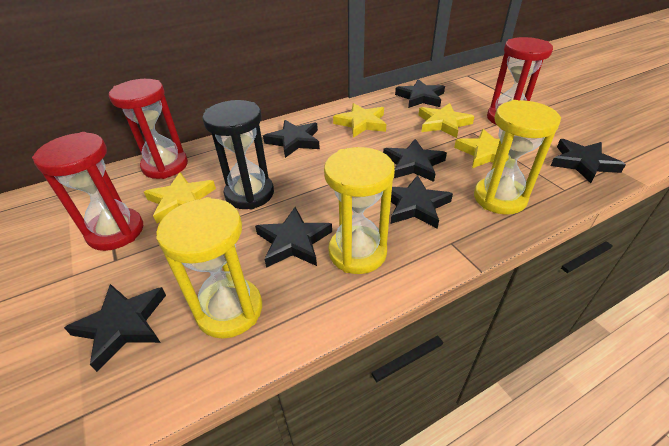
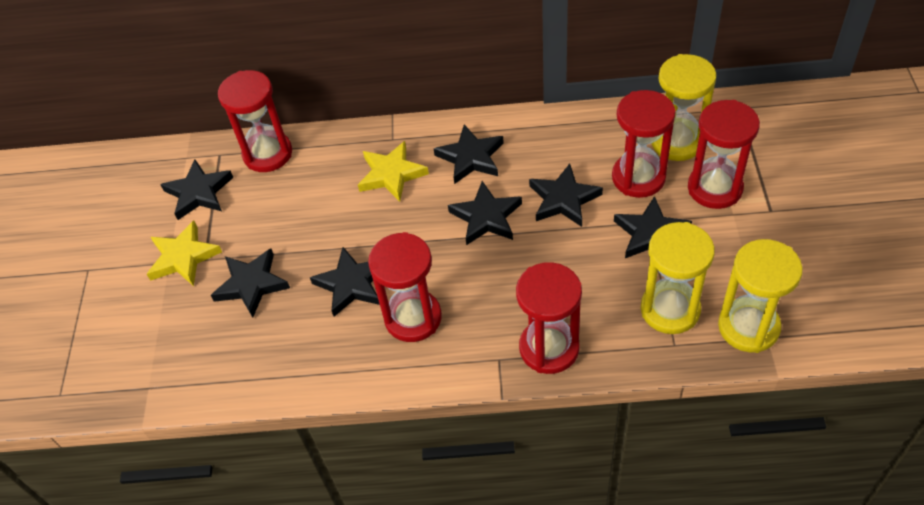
black hourglass: 1 -> 0
red hourglass: 3 -> 5
yellow star: 4 -> 2

